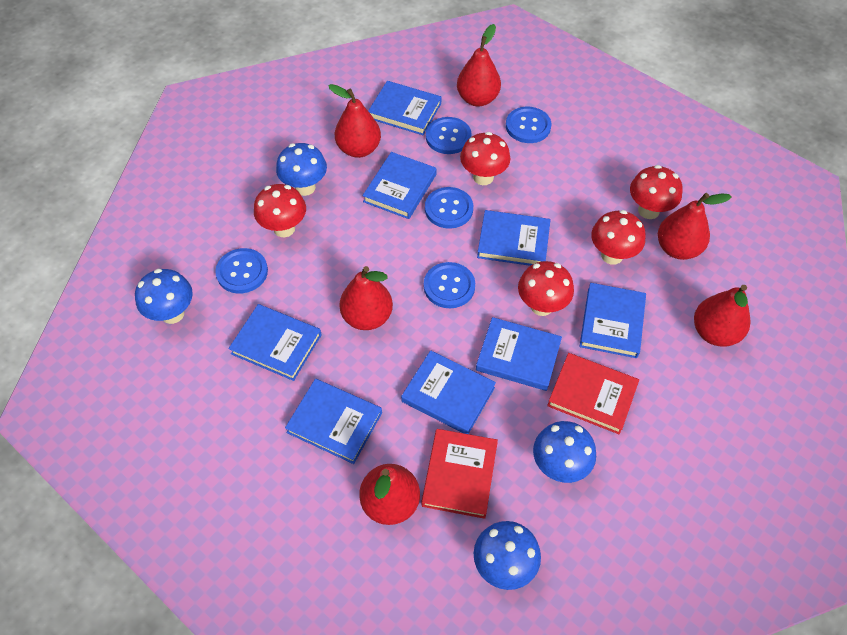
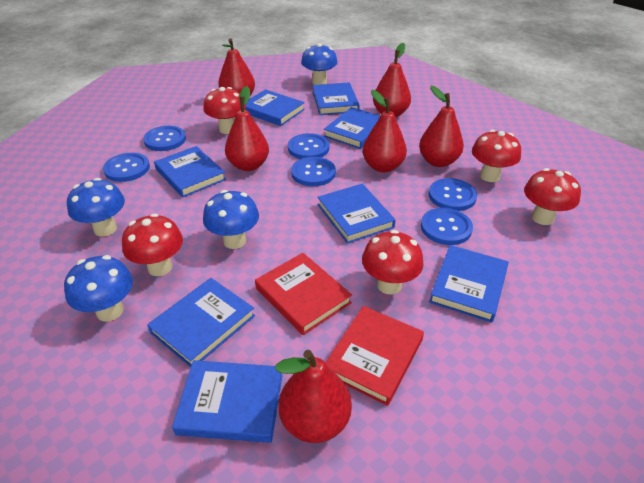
blue button: 5 -> 6

